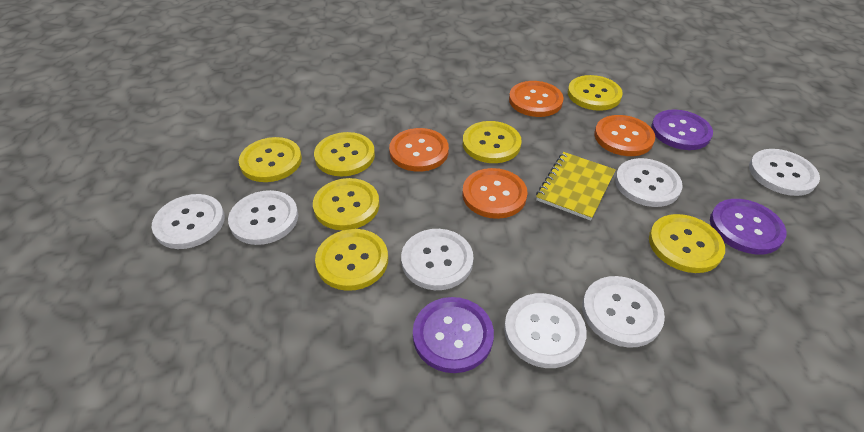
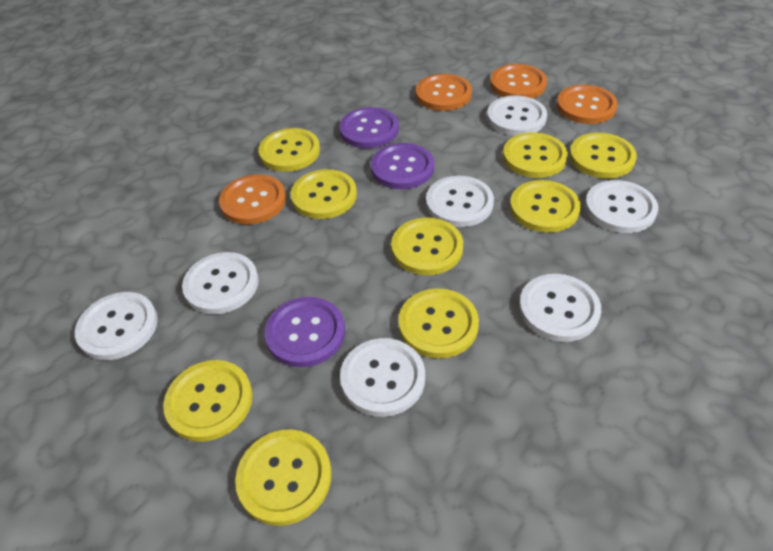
yellow button: 7 -> 9
yellow notebook: 1 -> 0

